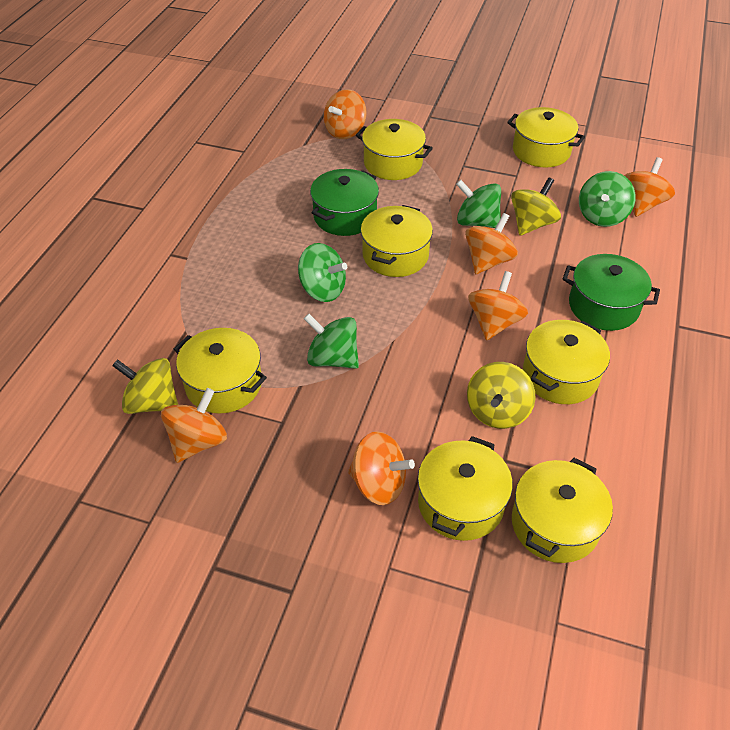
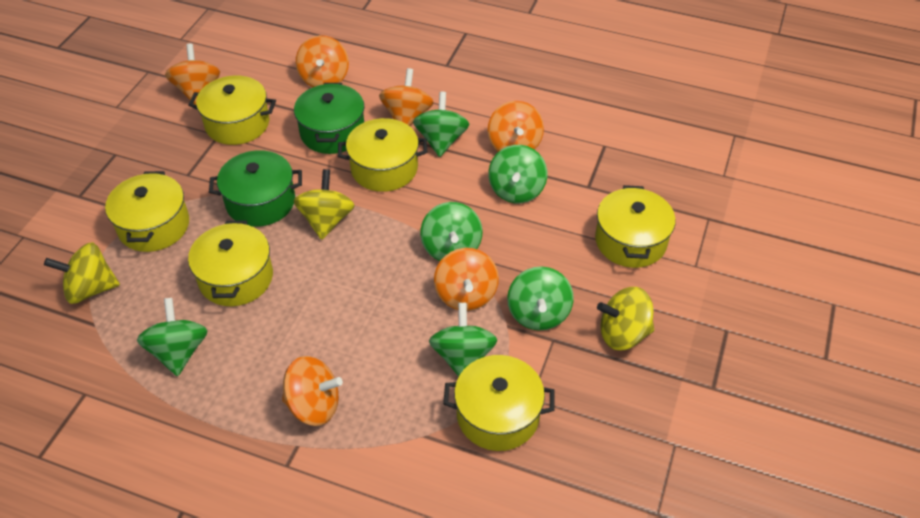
green spinning top: 4 -> 6
yellow pot: 7 -> 6

